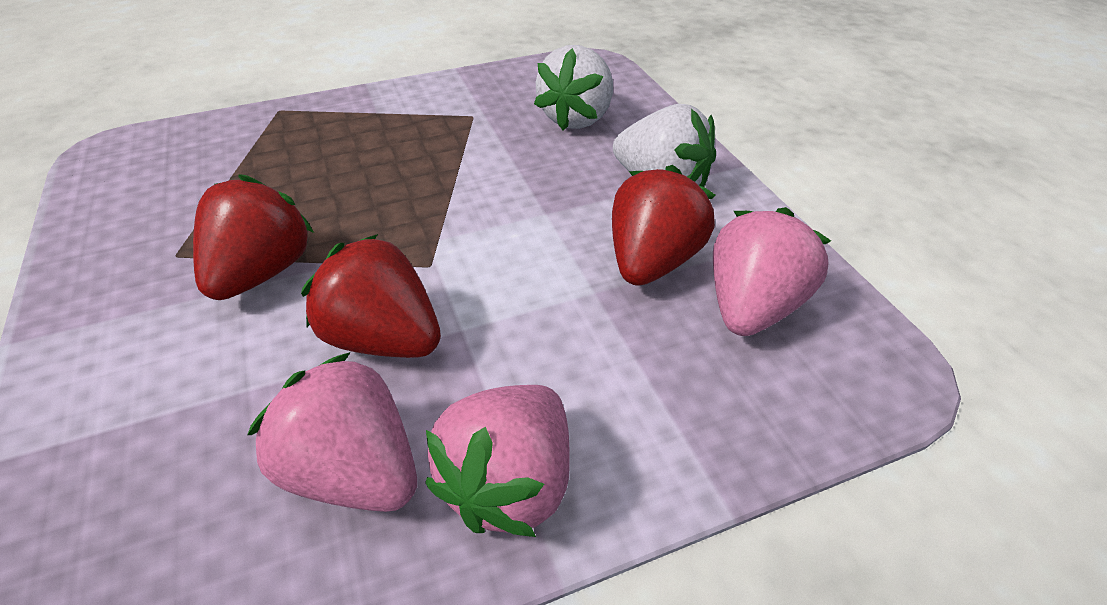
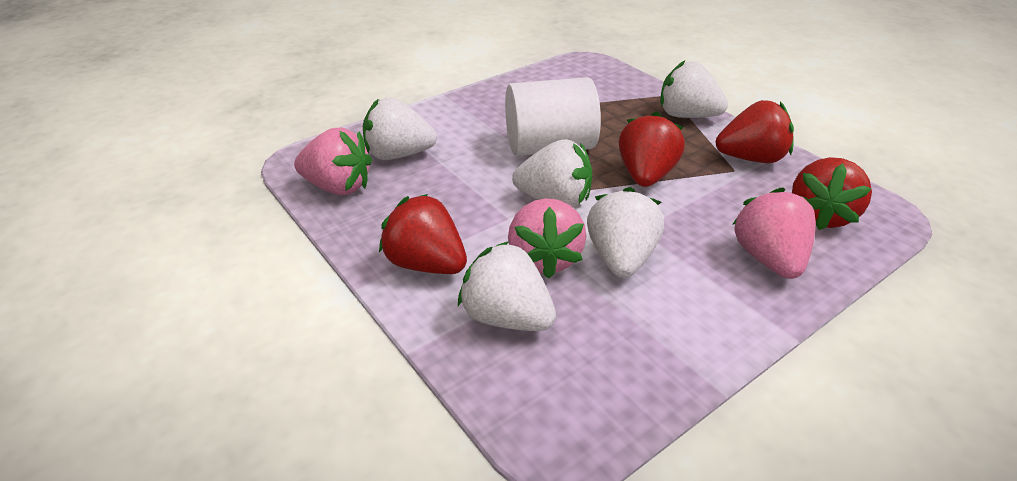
red strawberry: 3 -> 4
white cylinder: 0 -> 1
white strawberry: 2 -> 5

